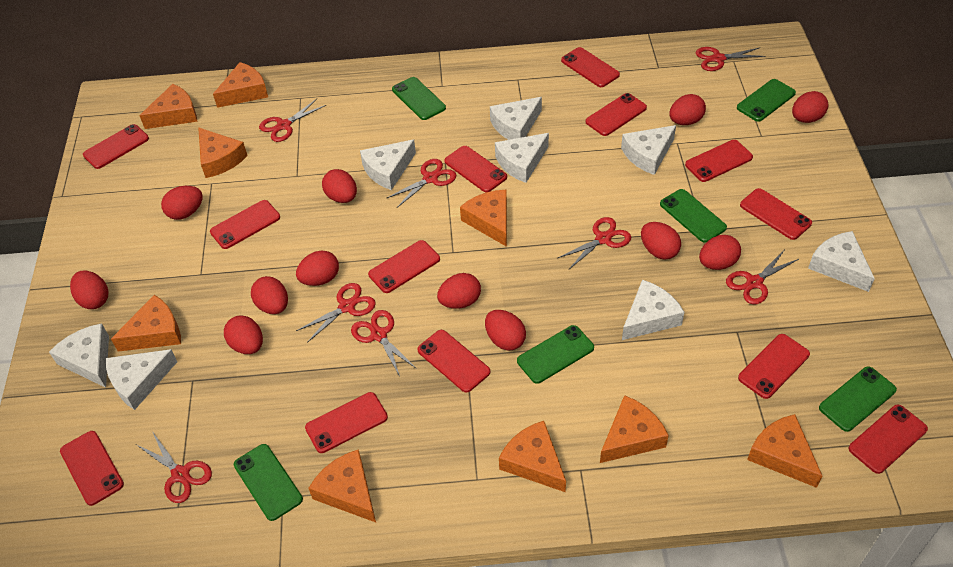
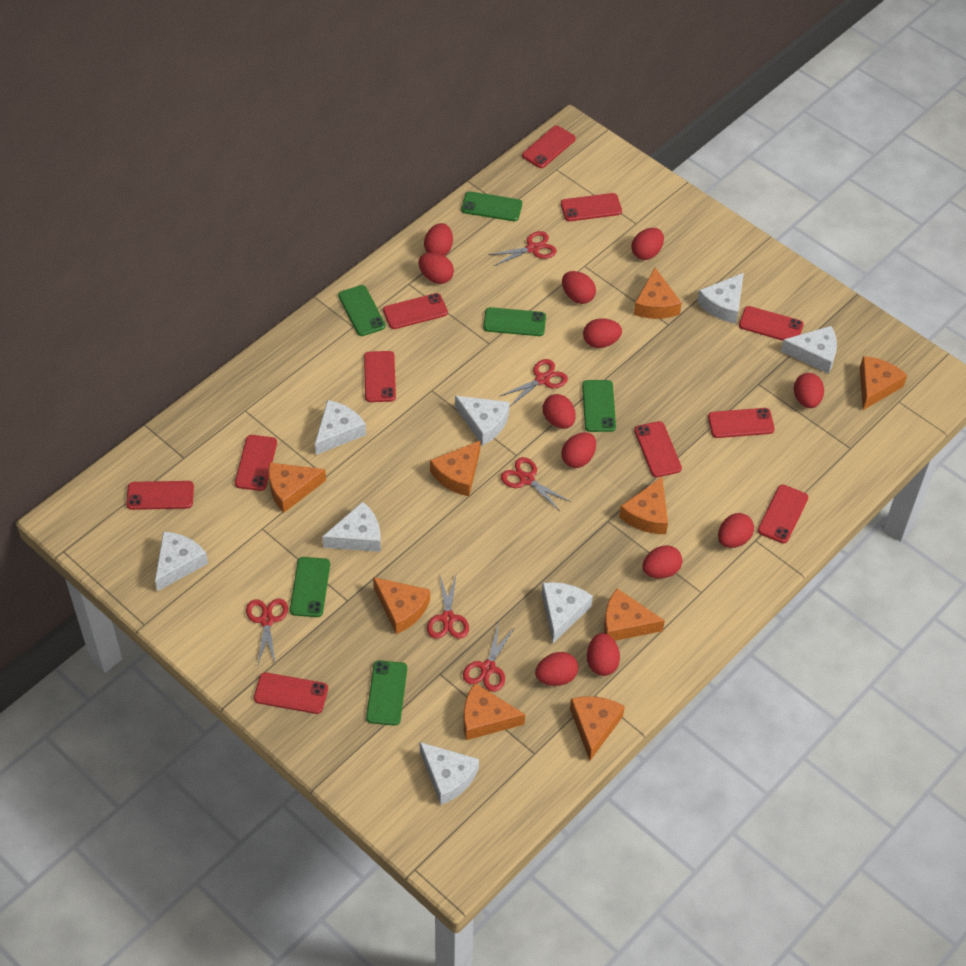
red phone: 13 -> 11
red scissors: 8 -> 6

